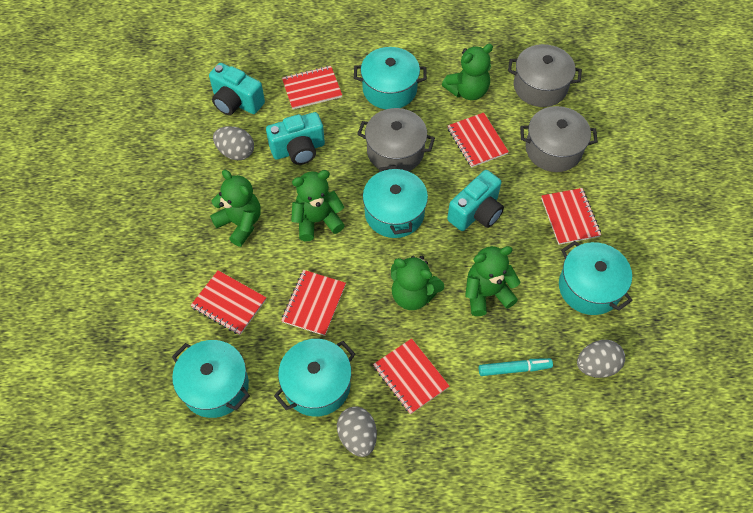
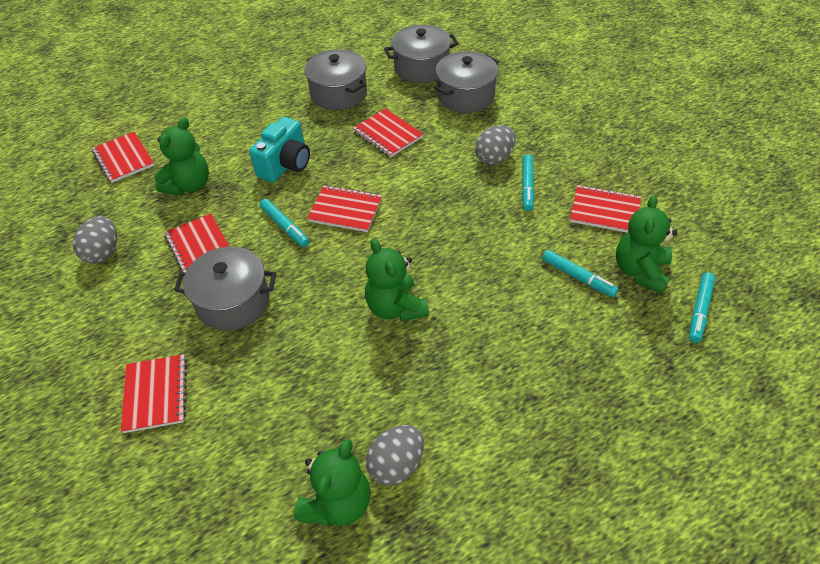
green teddy bear: 5 -> 4
grey pot: 3 -> 4
turquoise camera: 3 -> 1
turquoise marker: 1 -> 4
turquoise pot: 5 -> 0

